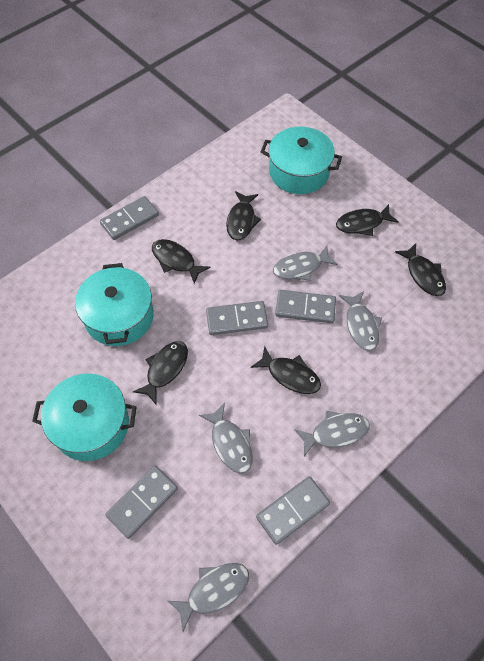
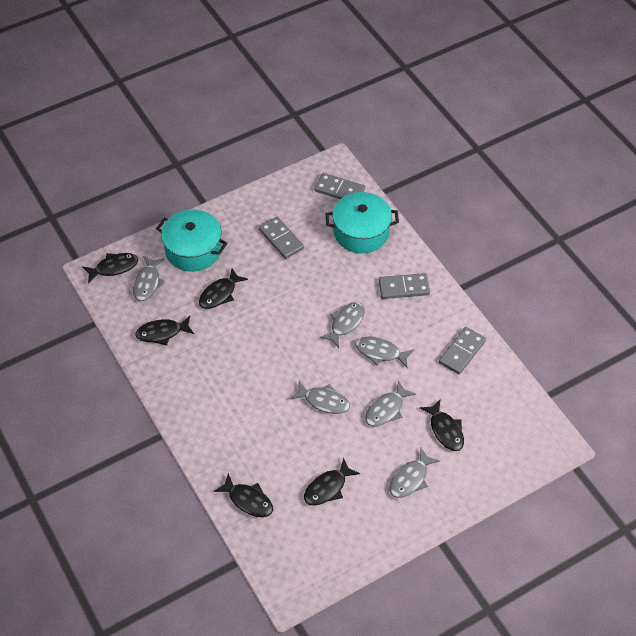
grey domino: 5 -> 4
grey fish: 5 -> 6
turquoise pot: 3 -> 2

